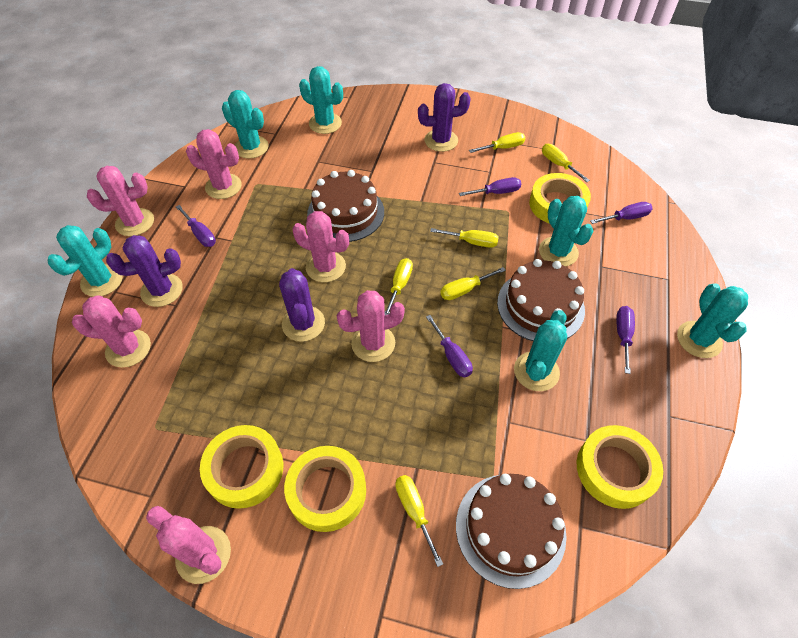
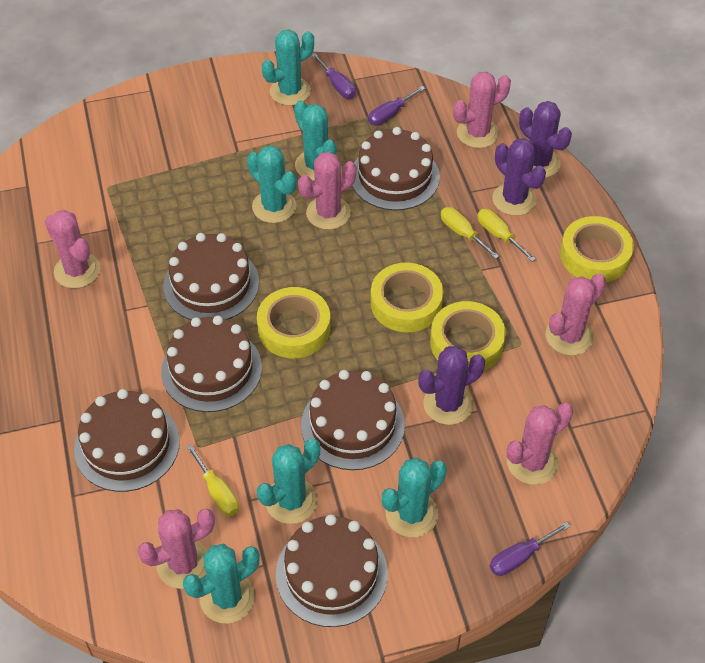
brown cake: 3 -> 6
purple screwdriver: 5 -> 3
yellow screwdriver: 6 -> 3

